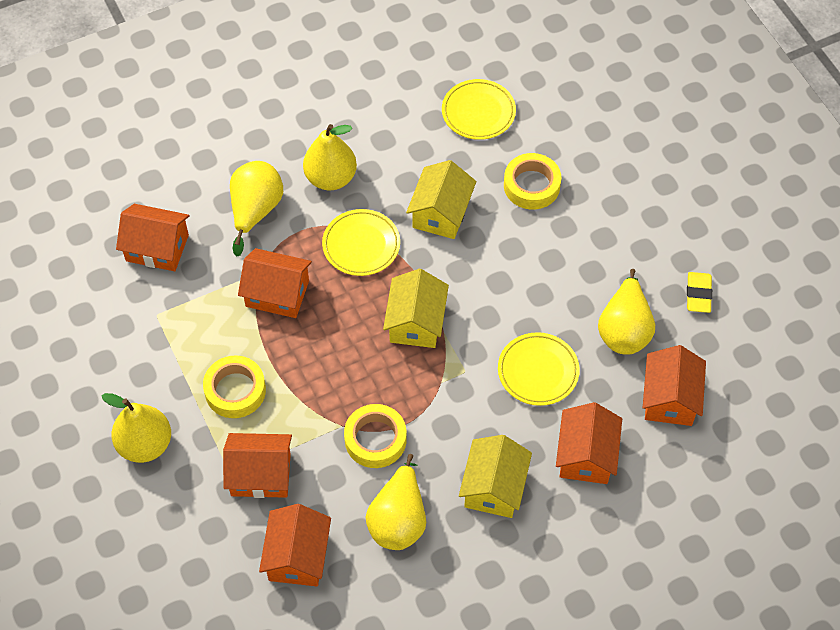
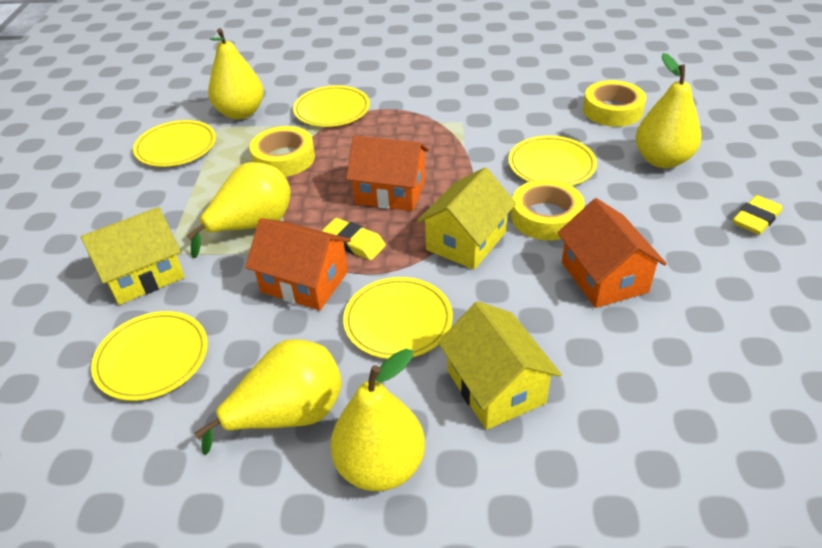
orange house: 6 -> 3
yellow eraser: 1 -> 2
yellow plate: 3 -> 5

